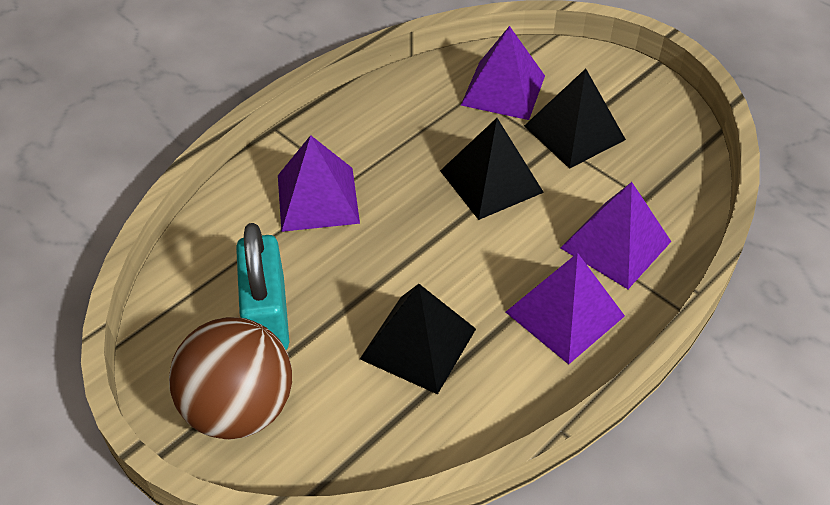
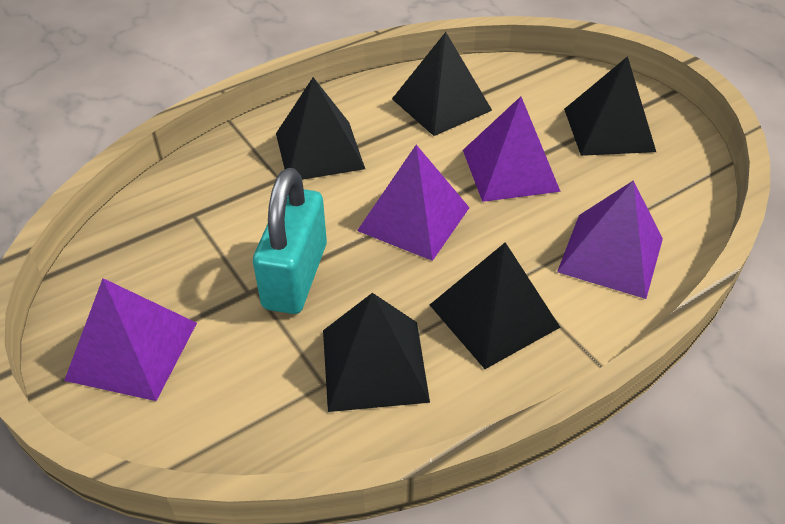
black pyramid: 3 -> 5
brown ball: 1 -> 0

